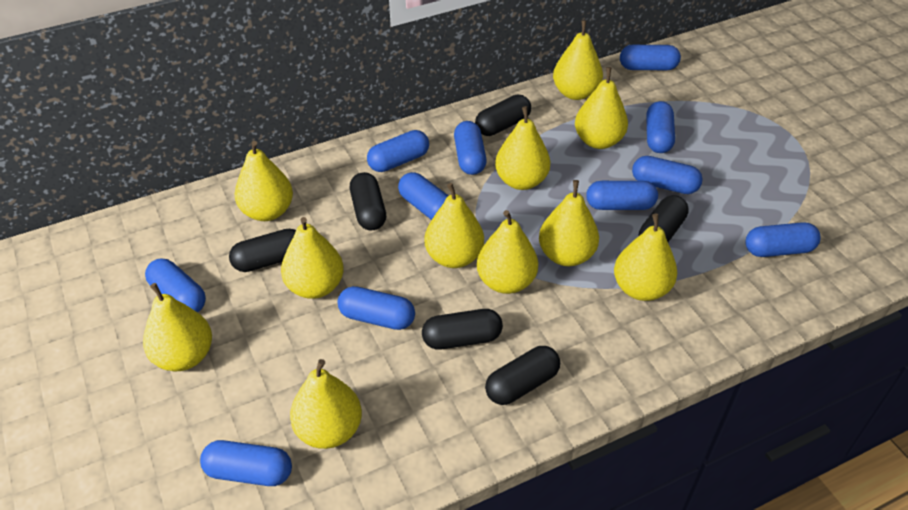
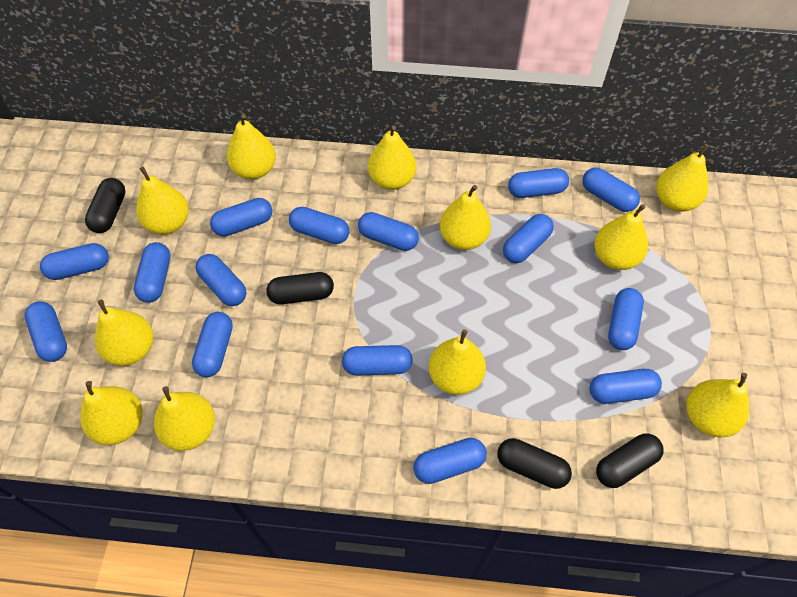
black capsule: 6 -> 4
blue capsule: 11 -> 15

